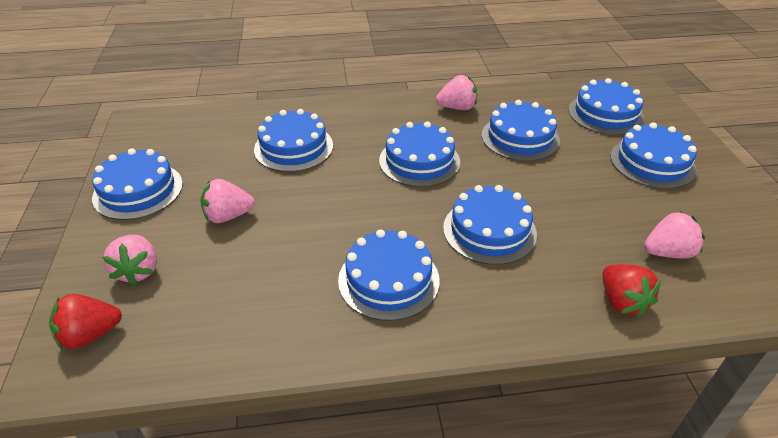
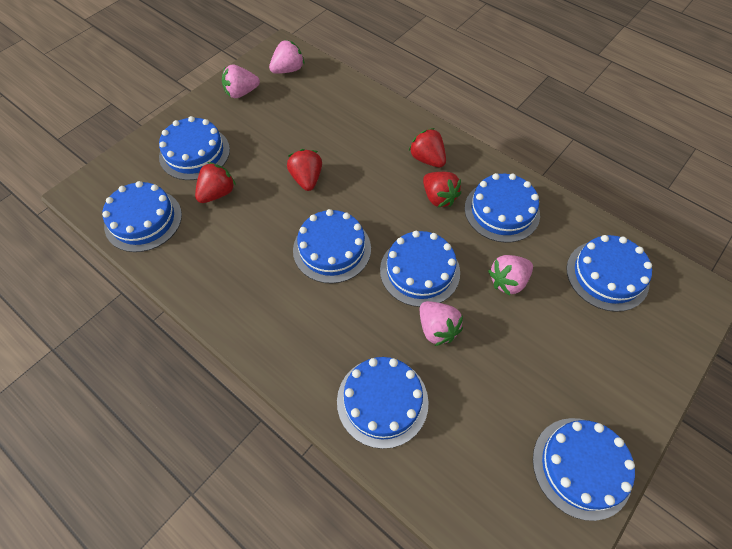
red strawberry: 2 -> 4

